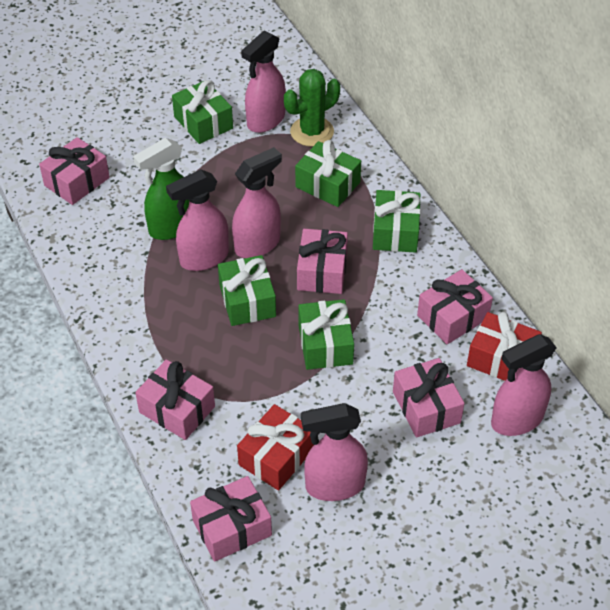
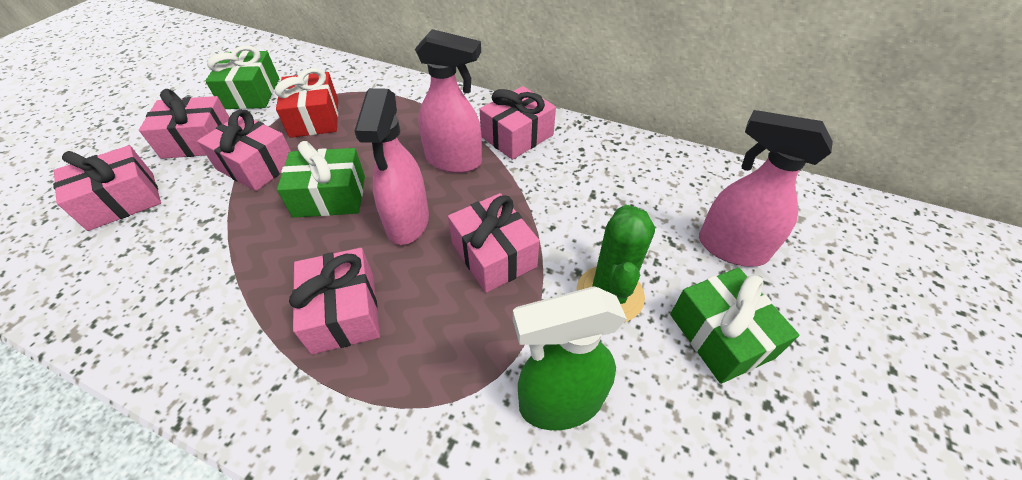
green gift: 5 -> 3
pink spray bottle: 5 -> 3
red gift: 2 -> 1

